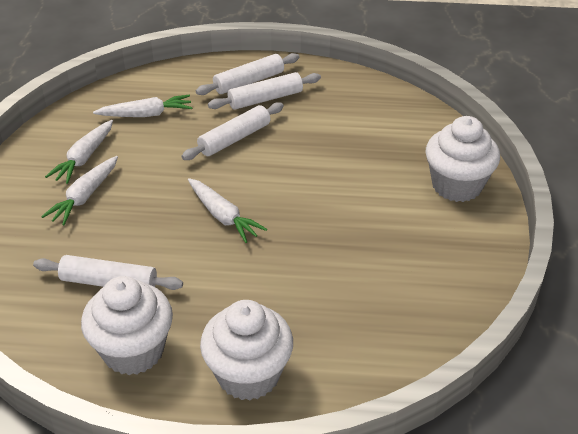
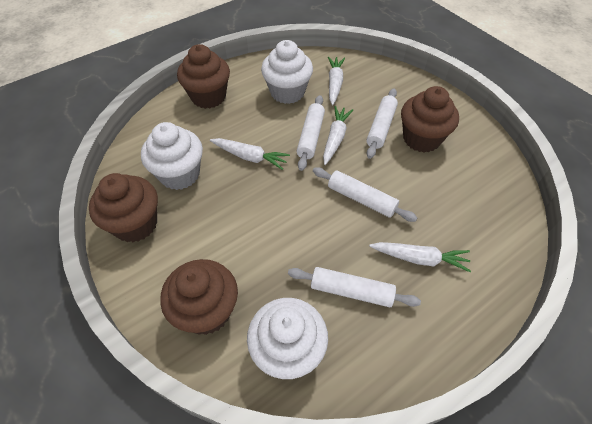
brown cupcake: 0 -> 4

